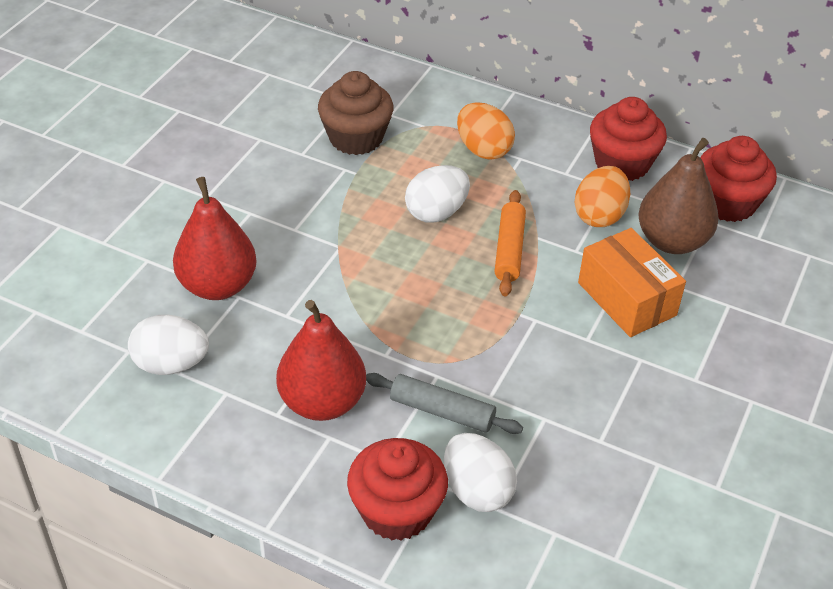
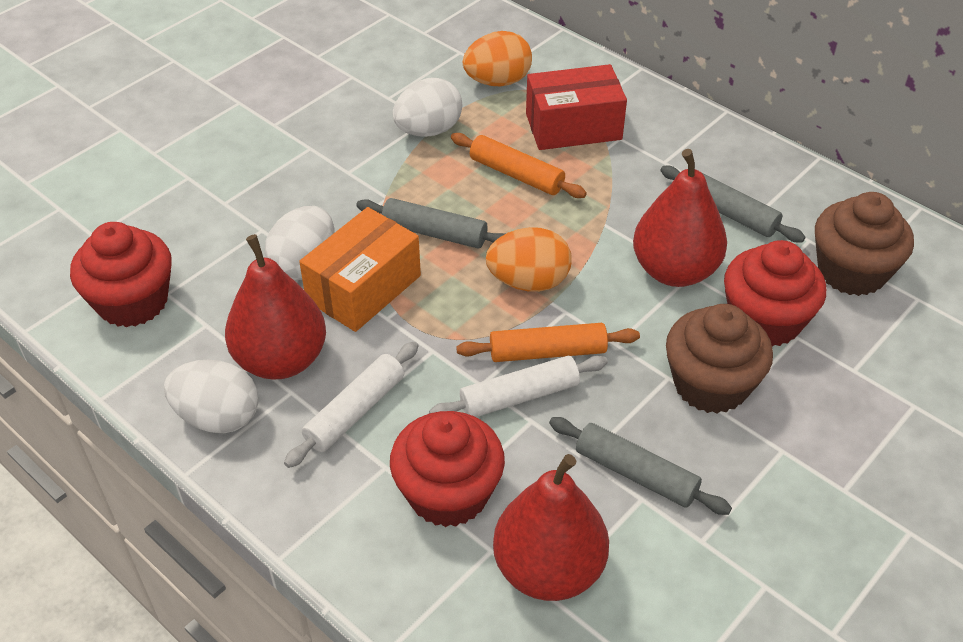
brown cupcake: 1 -> 2
brown pear: 1 -> 0
grey rolling pin: 1 -> 3
orange rolling pin: 1 -> 2
red box: 0 -> 1
red pear: 2 -> 3
white rolling pin: 0 -> 2

